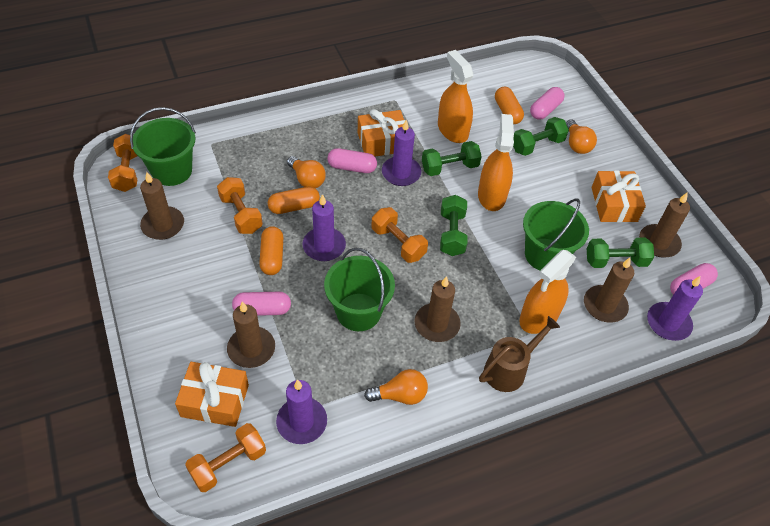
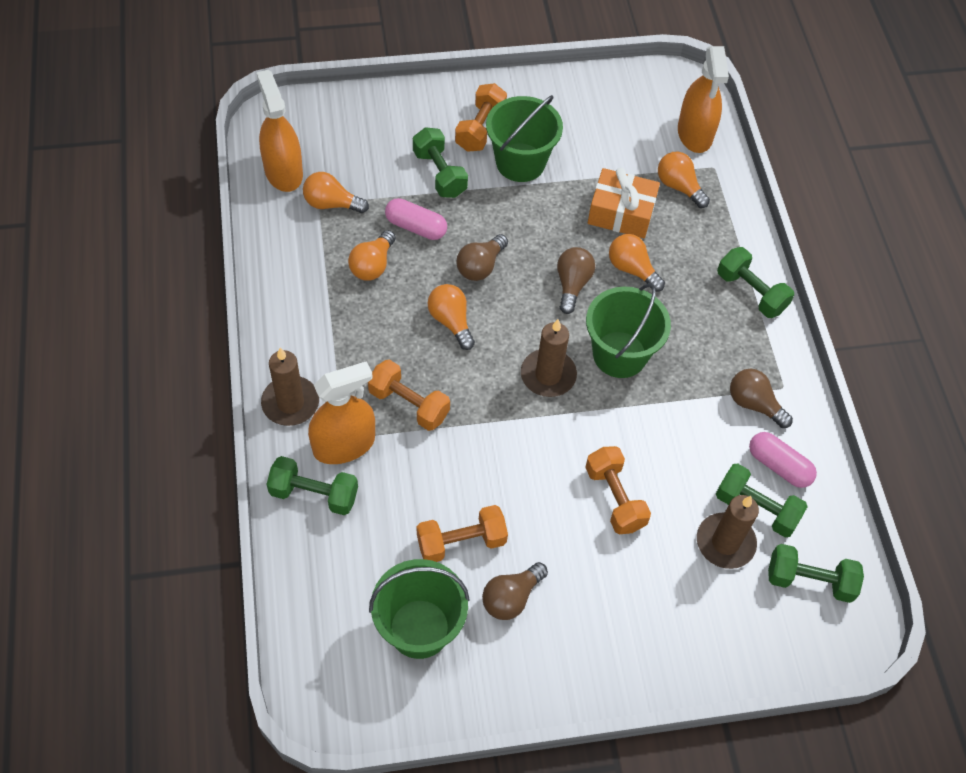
brown candle: 5 -> 3
brown light bulb: 0 -> 4
brown watering can: 1 -> 0
green dumbbell: 4 -> 5
orange capsule: 3 -> 0
orange gift: 3 -> 1
orange light bulb: 3 -> 5
pink capsule: 4 -> 2
purple candle: 4 -> 0

